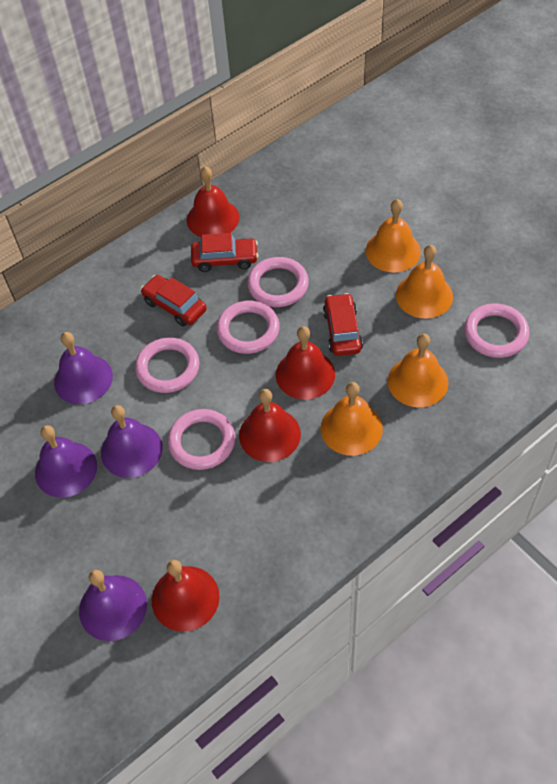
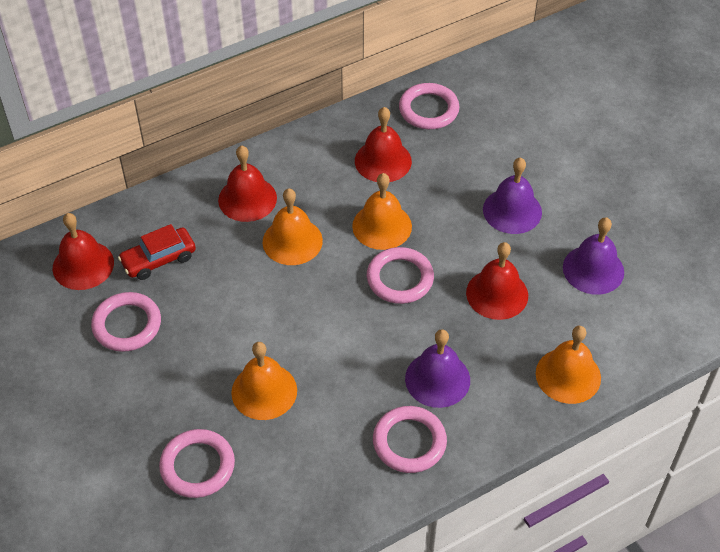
purple bell: 4 -> 3
red car: 3 -> 1

